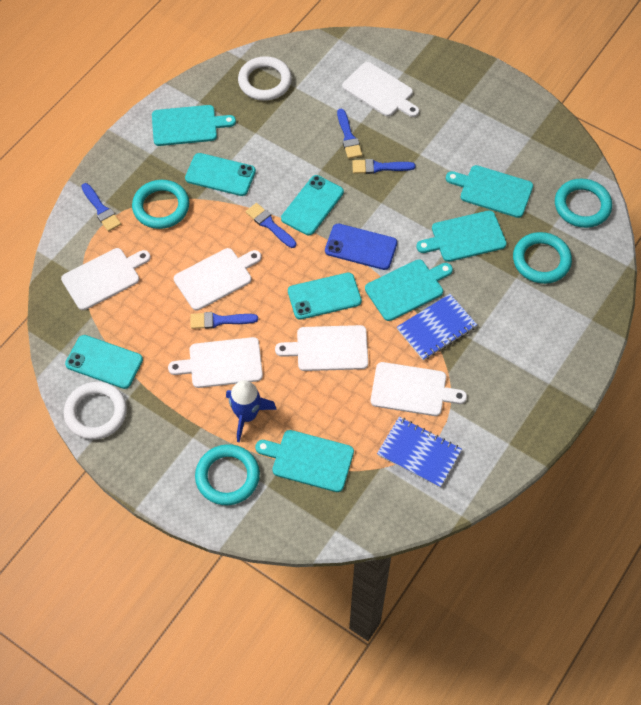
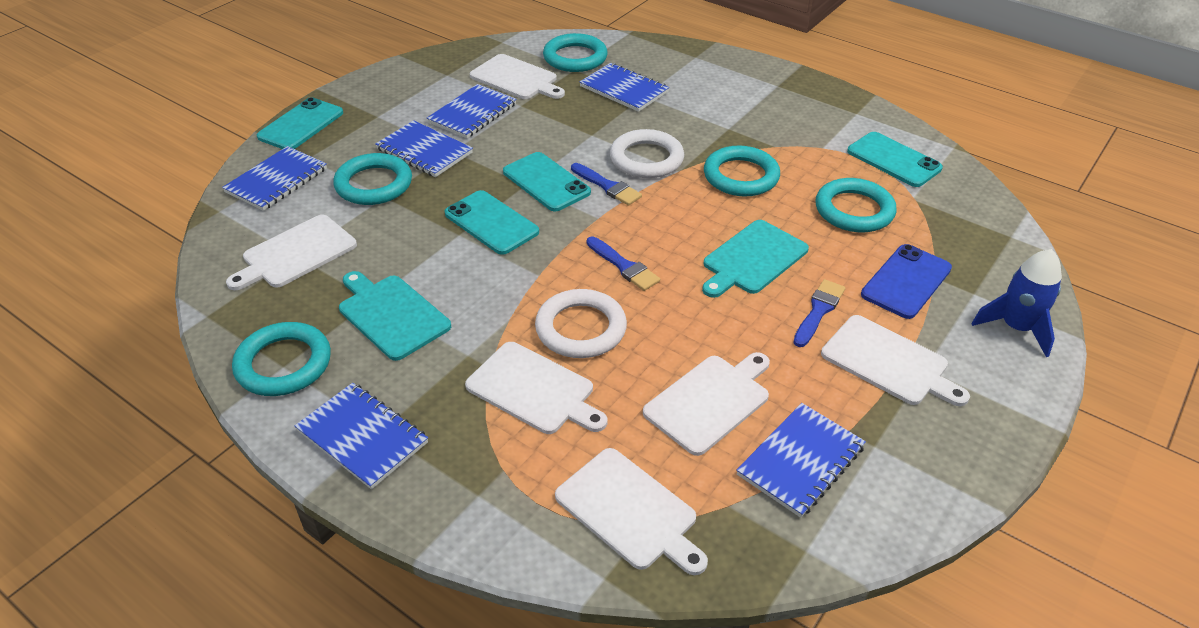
blue brush: 5 -> 3
blue notebook: 2 -> 6
turquoise cutting board: 5 -> 2
turquoise ring: 4 -> 5

